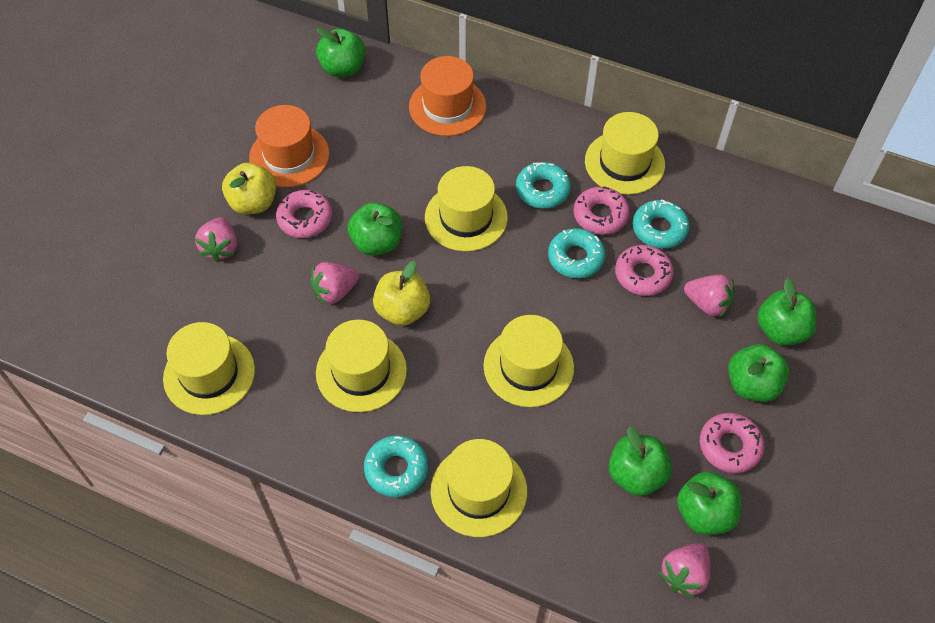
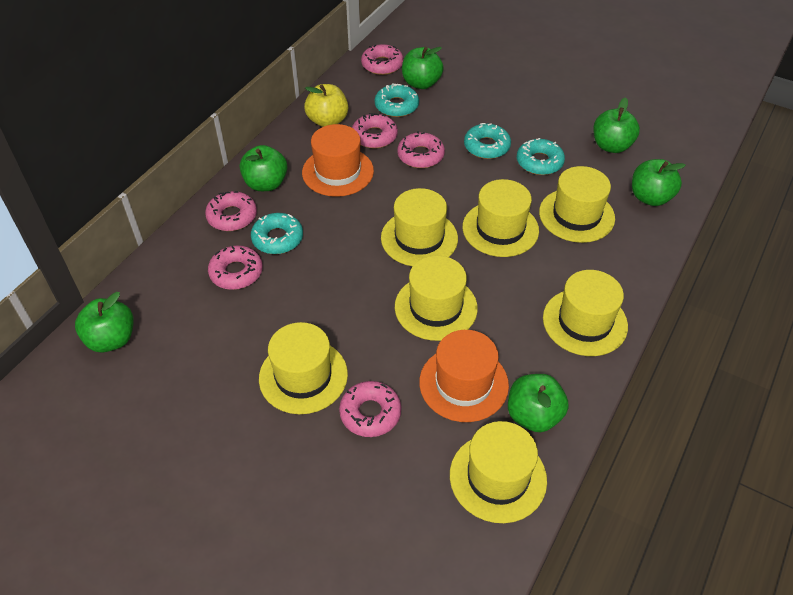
pink donut: 4 -> 6
pink strawberry: 4 -> 0
yellow apple: 2 -> 1
yellow hat: 6 -> 7

